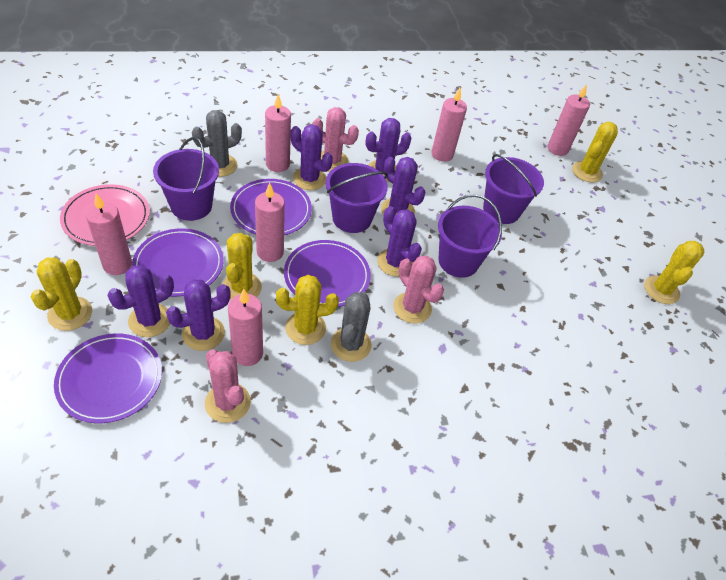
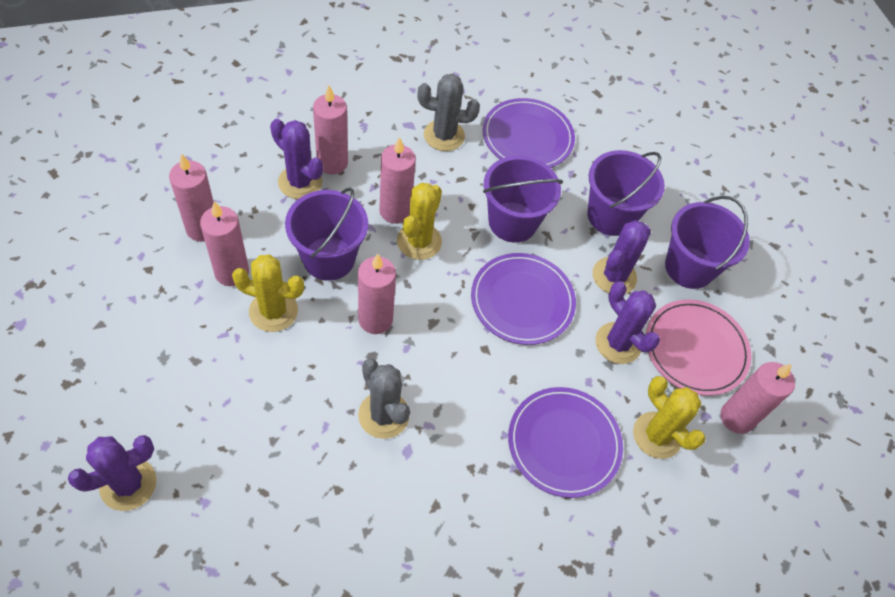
pink cactus: 3 -> 0
purple cactus: 6 -> 4
purple plate: 4 -> 3
yellow cactus: 5 -> 3

